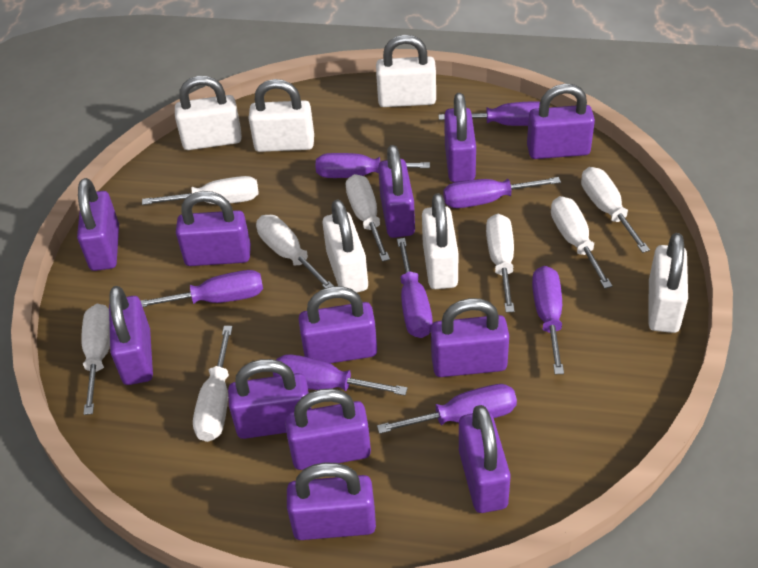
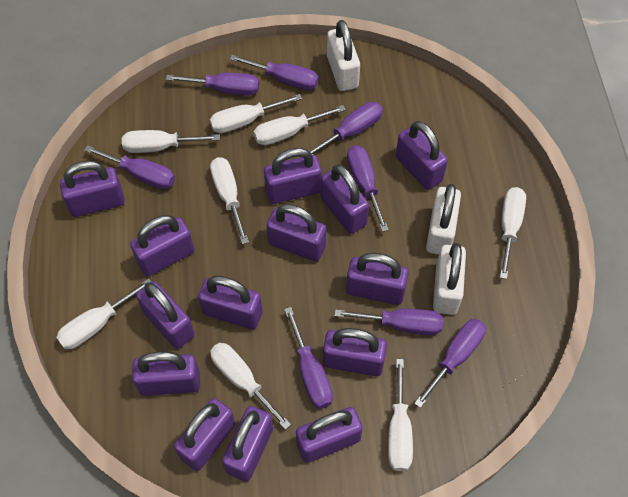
purple padlock: 12 -> 14
white padlock: 6 -> 3

